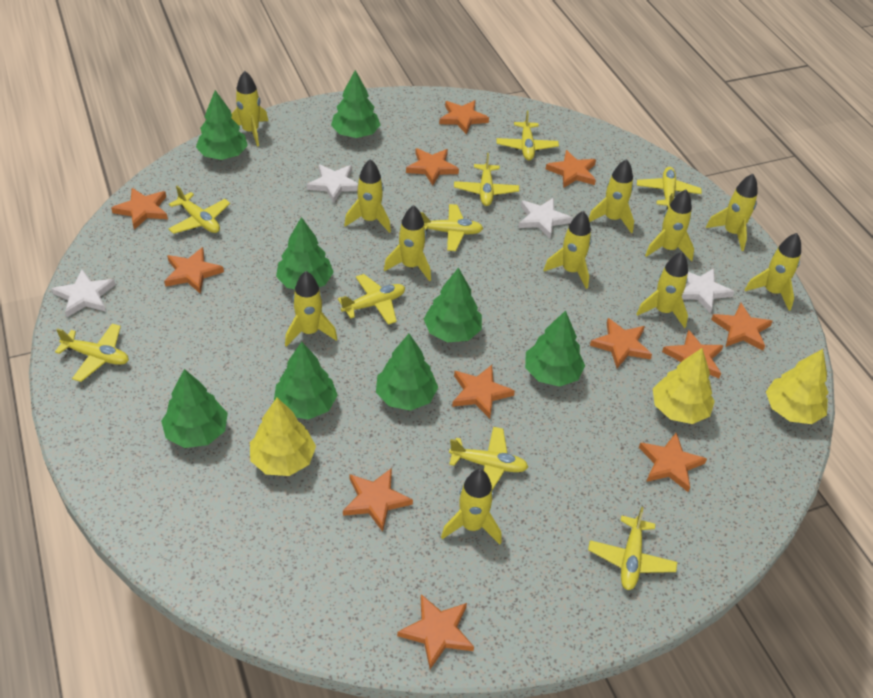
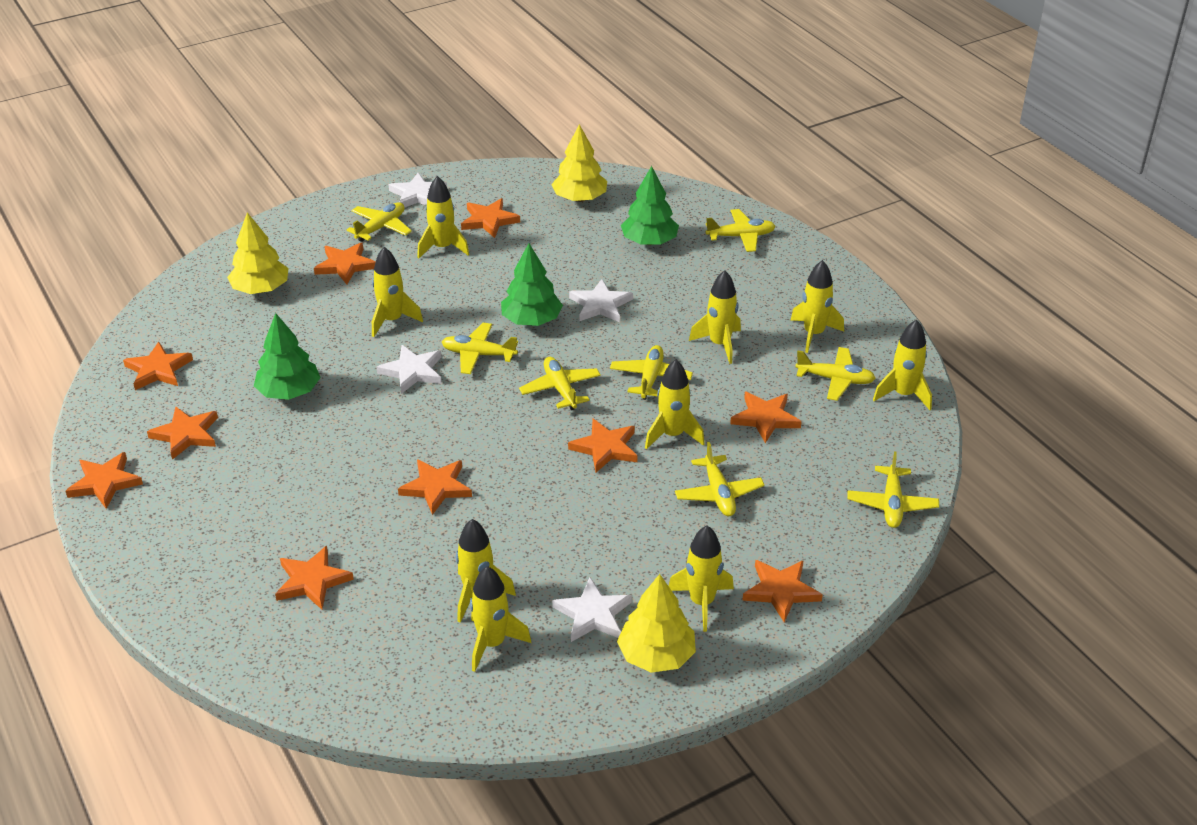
green tree: 8 -> 3
orange star: 12 -> 10
yellow plane: 9 -> 8
yellow rocket: 11 -> 9

